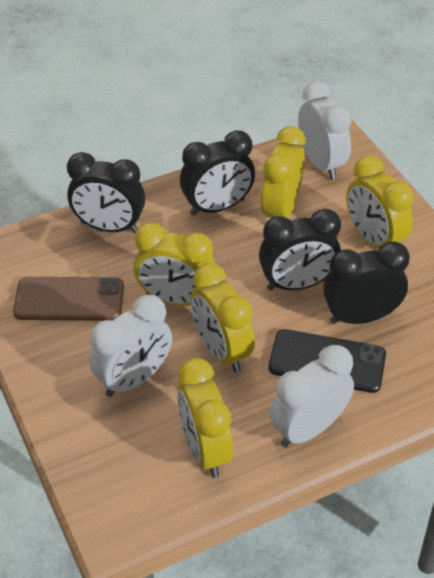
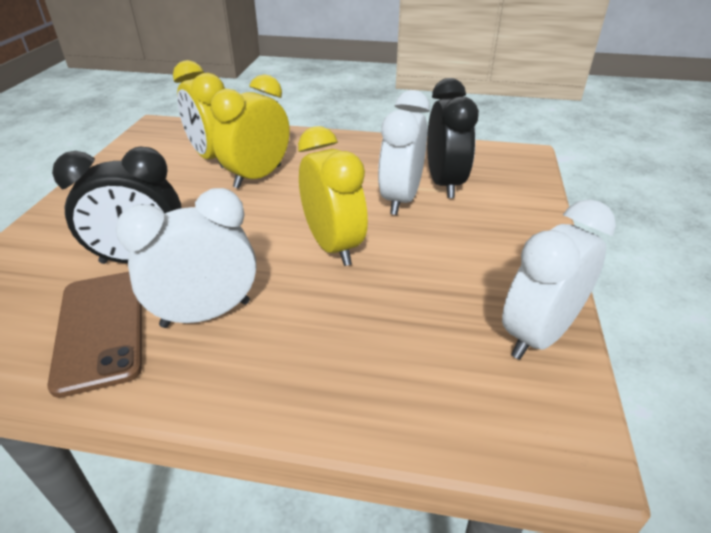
black clock: 4 -> 2
black phone: 1 -> 0
yellow clock: 5 -> 3

